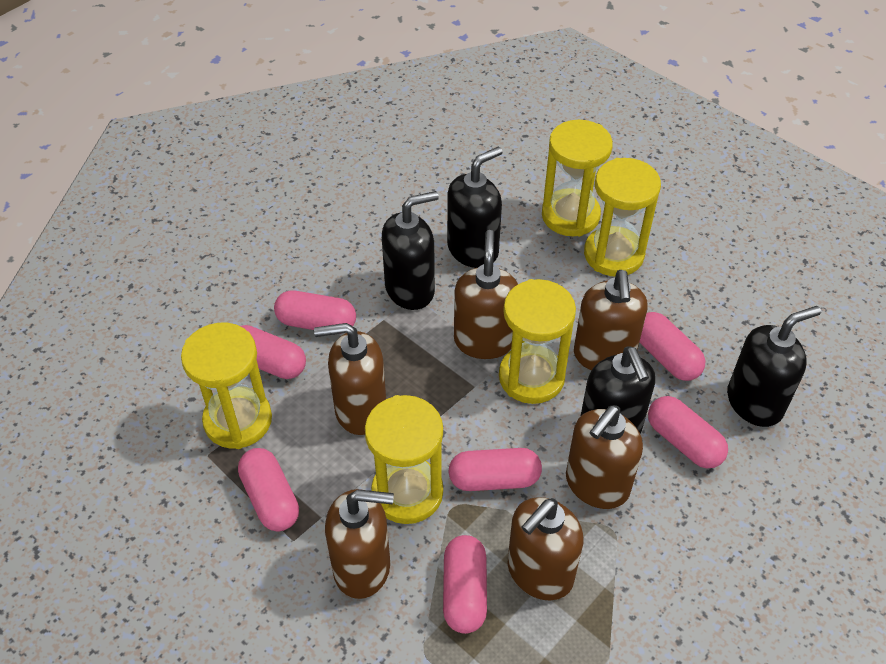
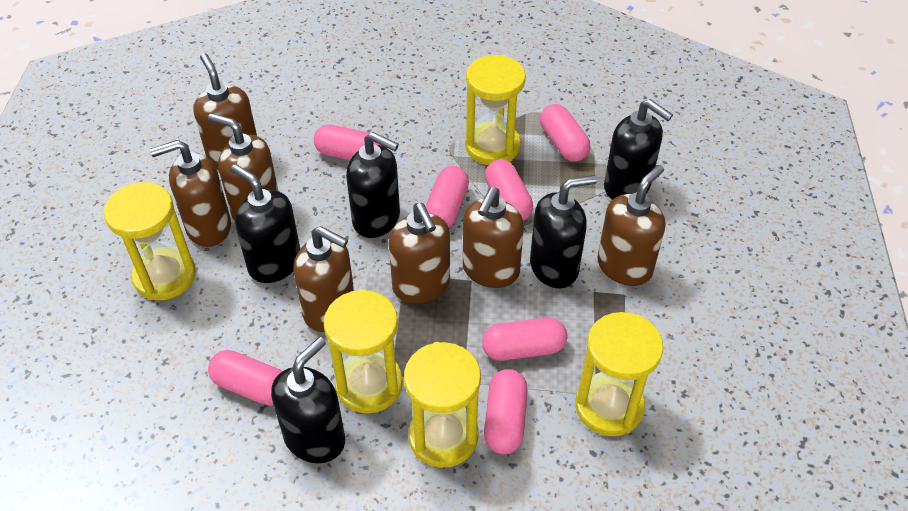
black soap dispenser: 4 -> 5
brown soap dispenser: 6 -> 7

